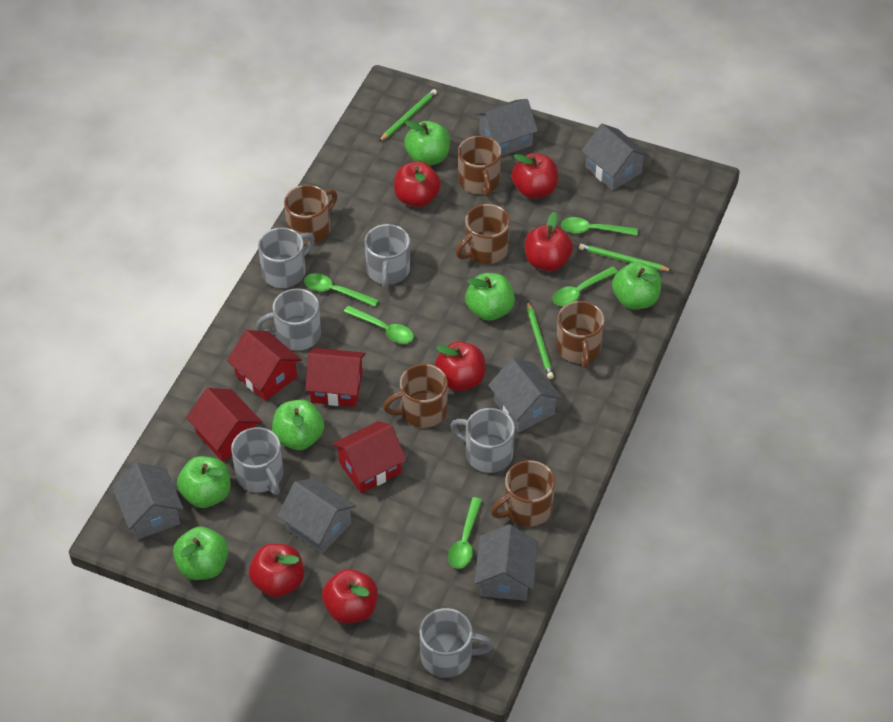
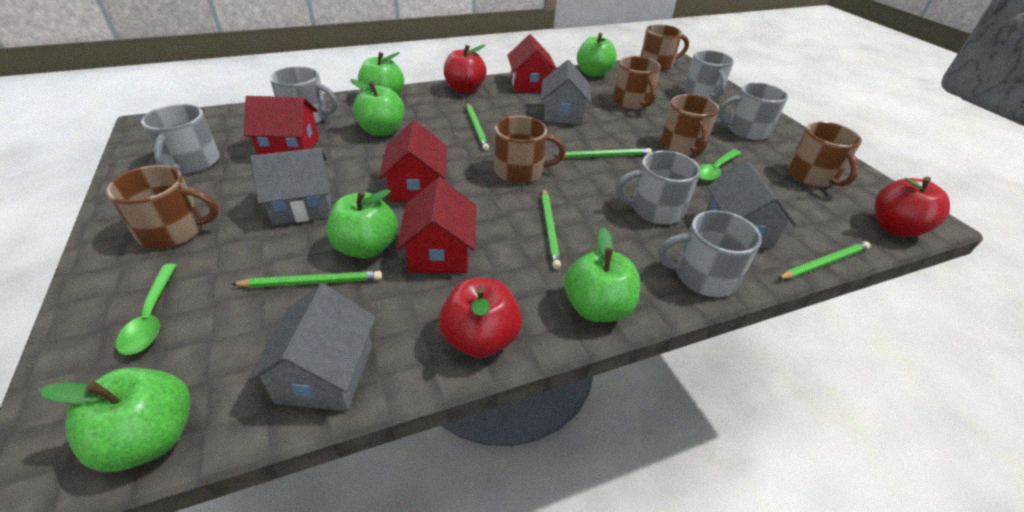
green pencil: 3 -> 5
green spoon: 5 -> 2
grey house: 6 -> 4
red apple: 6 -> 3

